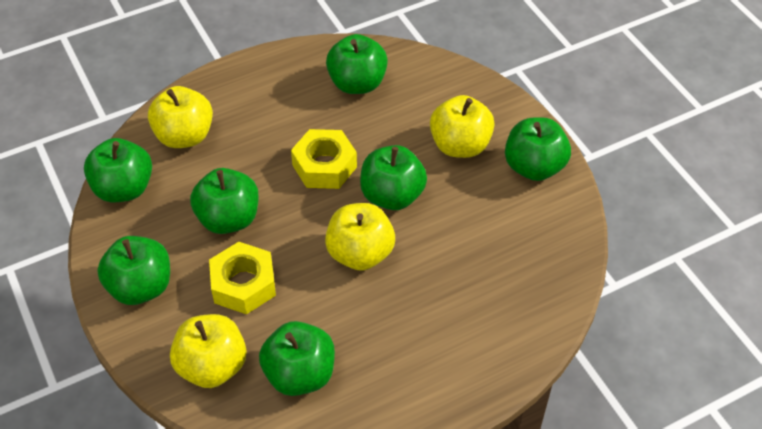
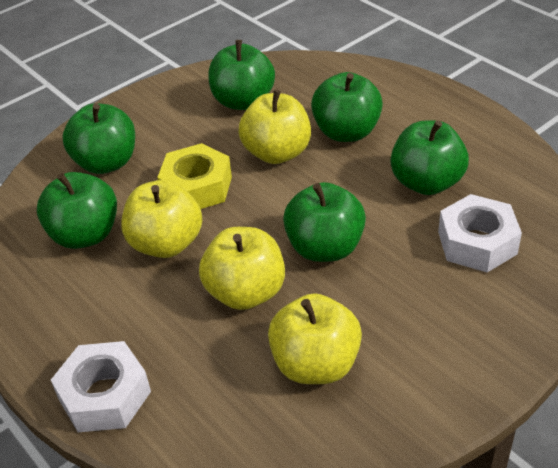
green apple: 7 -> 6
white nut: 0 -> 2
yellow nut: 2 -> 1

